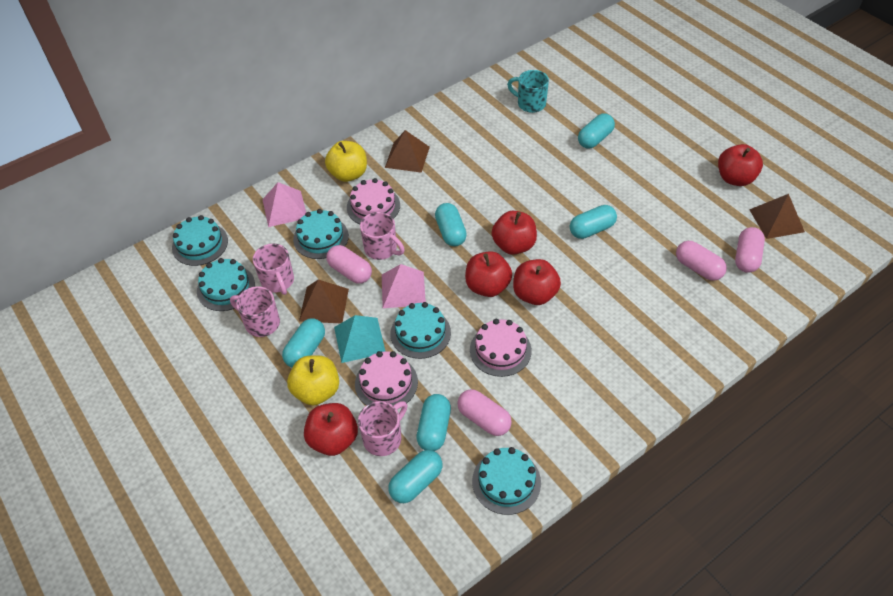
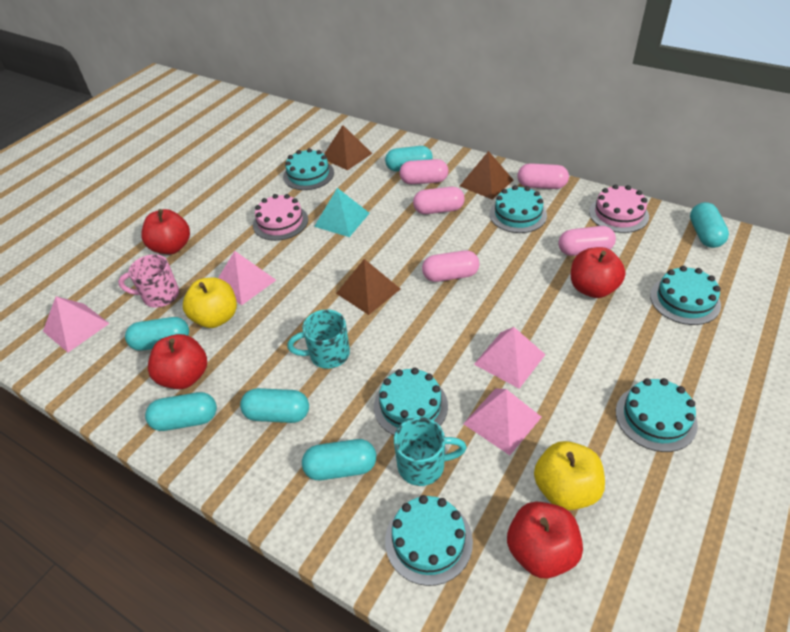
pink cake: 3 -> 2
pink capsule: 4 -> 5
pink mug: 4 -> 1
pink pyramid: 2 -> 4
red apple: 5 -> 4
turquoise cake: 5 -> 6
turquoise mug: 1 -> 2

